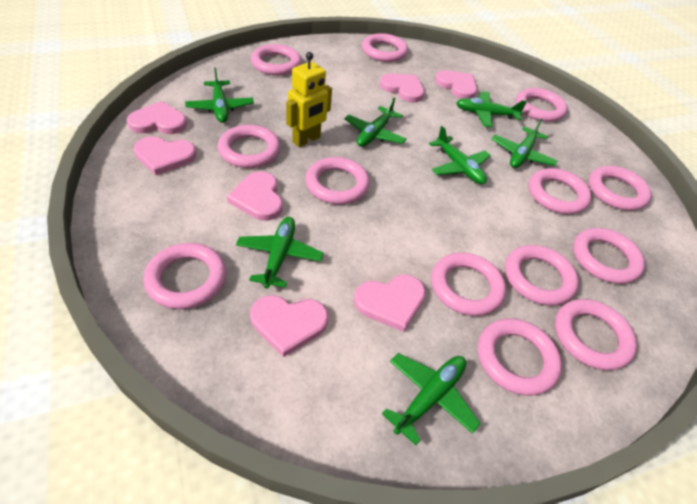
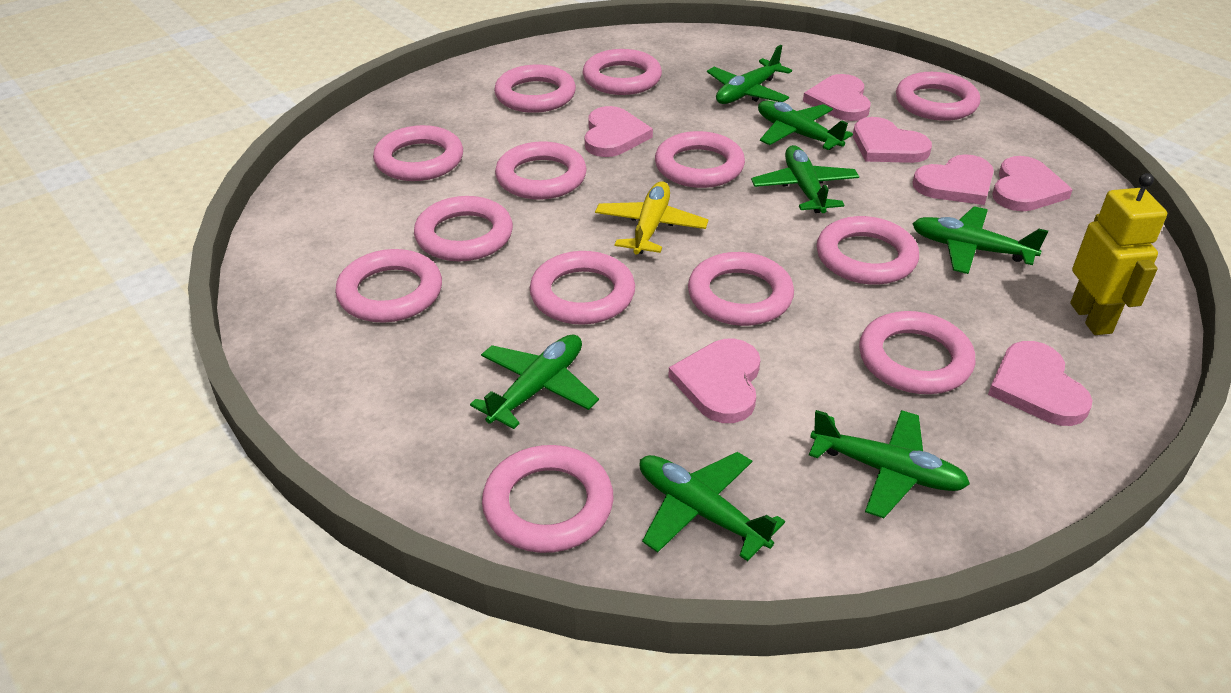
yellow plane: 0 -> 1

